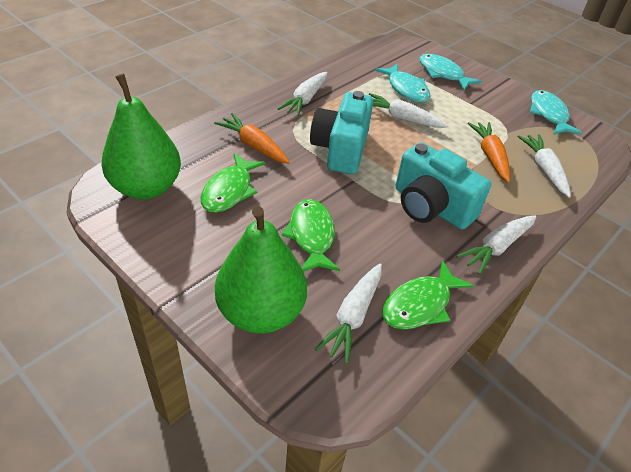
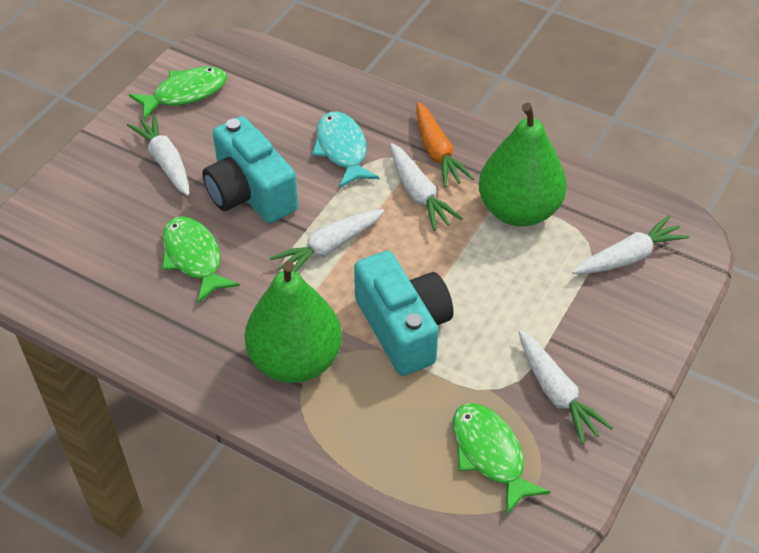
orange carrot: 2 -> 1
turquoise fish: 3 -> 1

